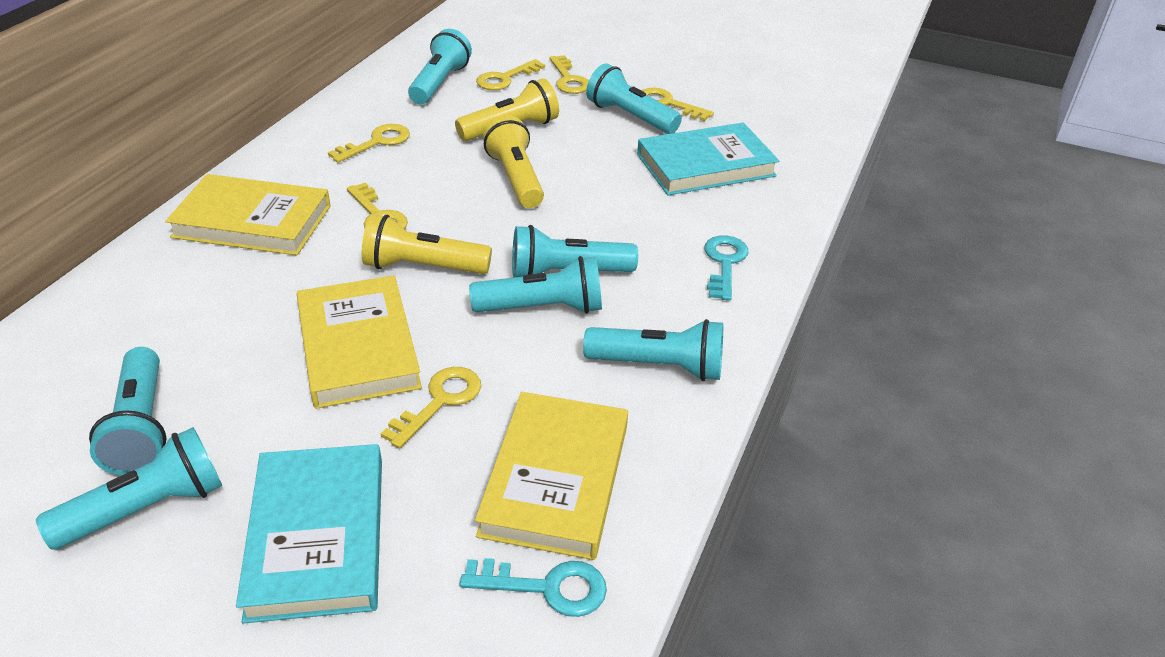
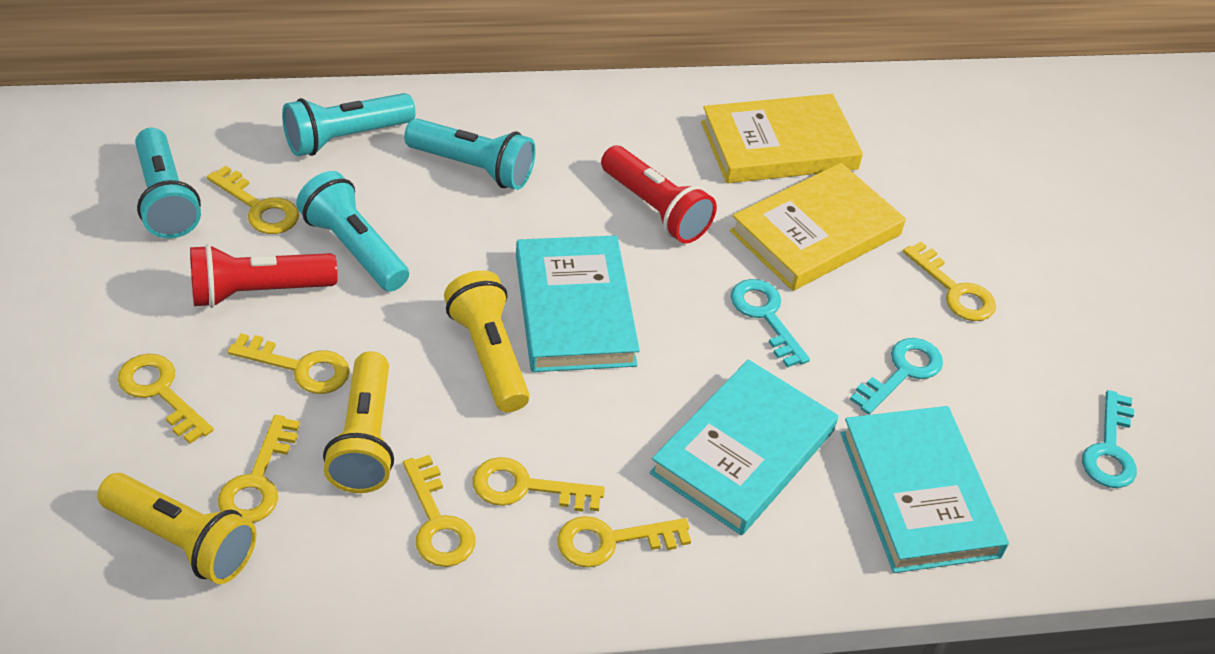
red flashlight: 0 -> 2
turquoise book: 2 -> 3
turquoise flashlight: 7 -> 4
turquoise key: 2 -> 3
yellow book: 3 -> 2
yellow key: 6 -> 8

